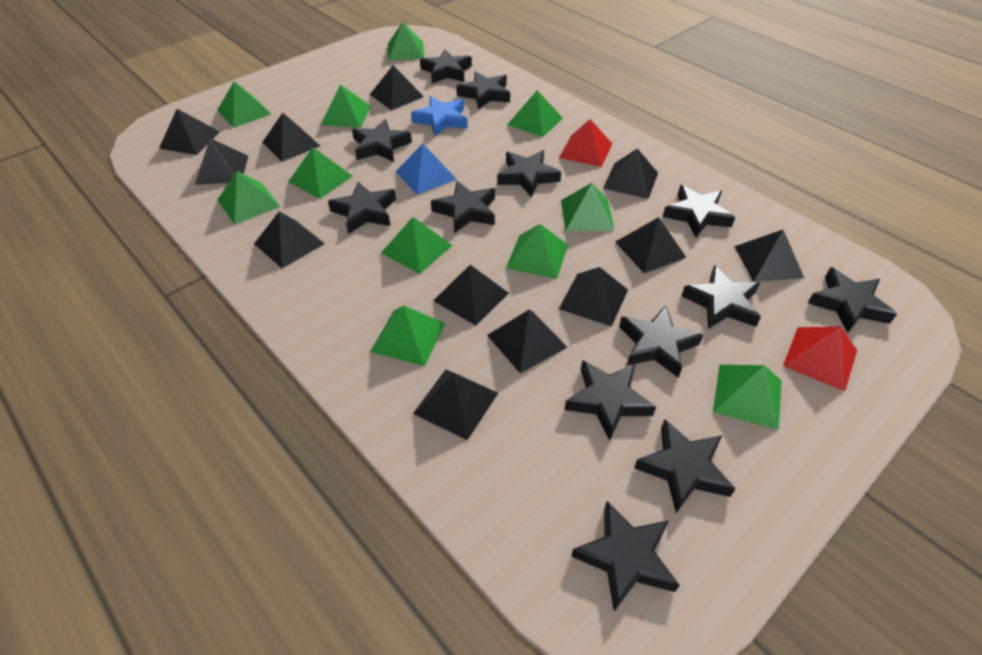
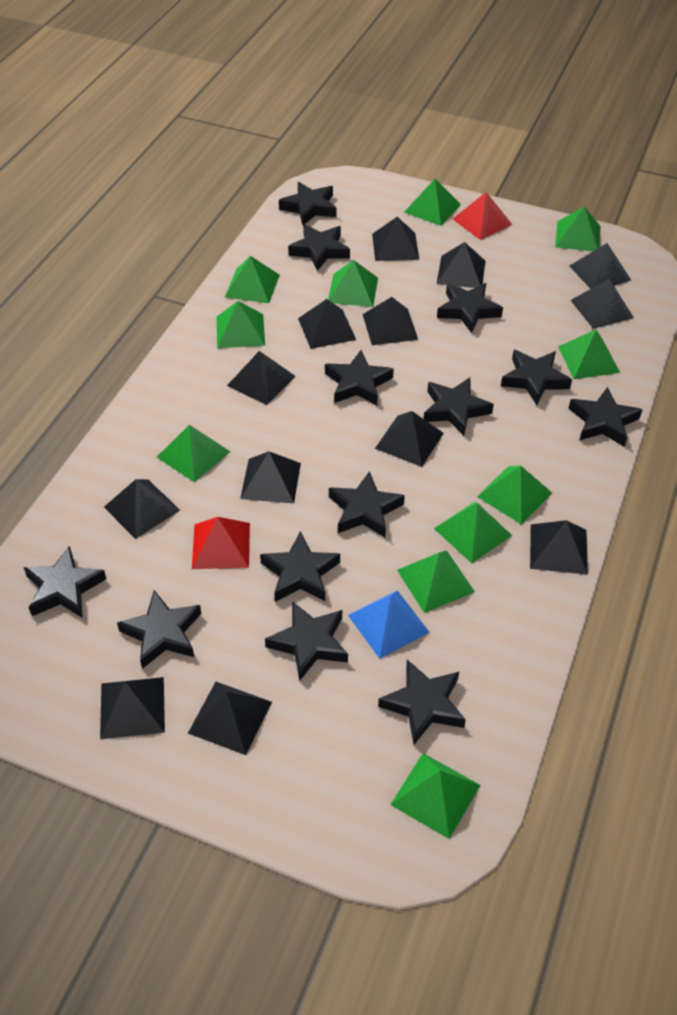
black pyramid: 12 -> 13
blue star: 1 -> 0

